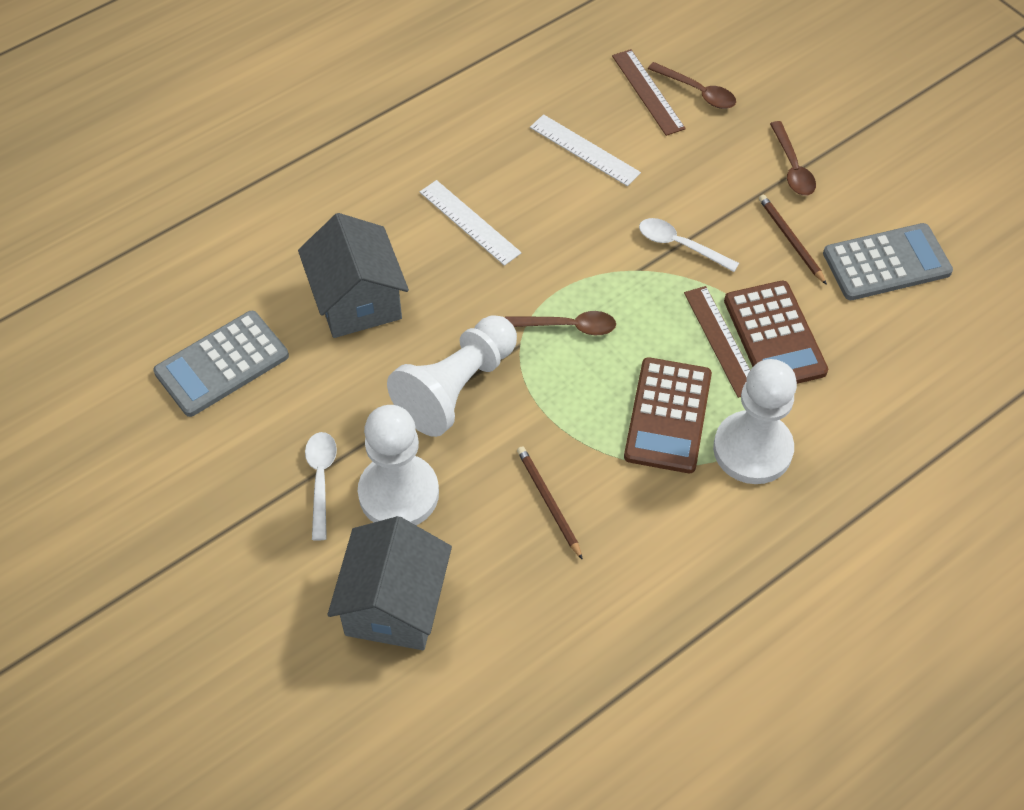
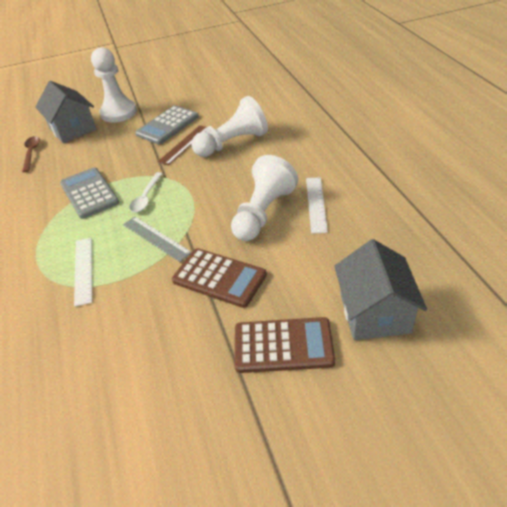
brown pencil: 2 -> 0
brown ruler: 2 -> 1
brown spoon: 3 -> 1
grey ruler: 0 -> 1
white spoon: 2 -> 1

